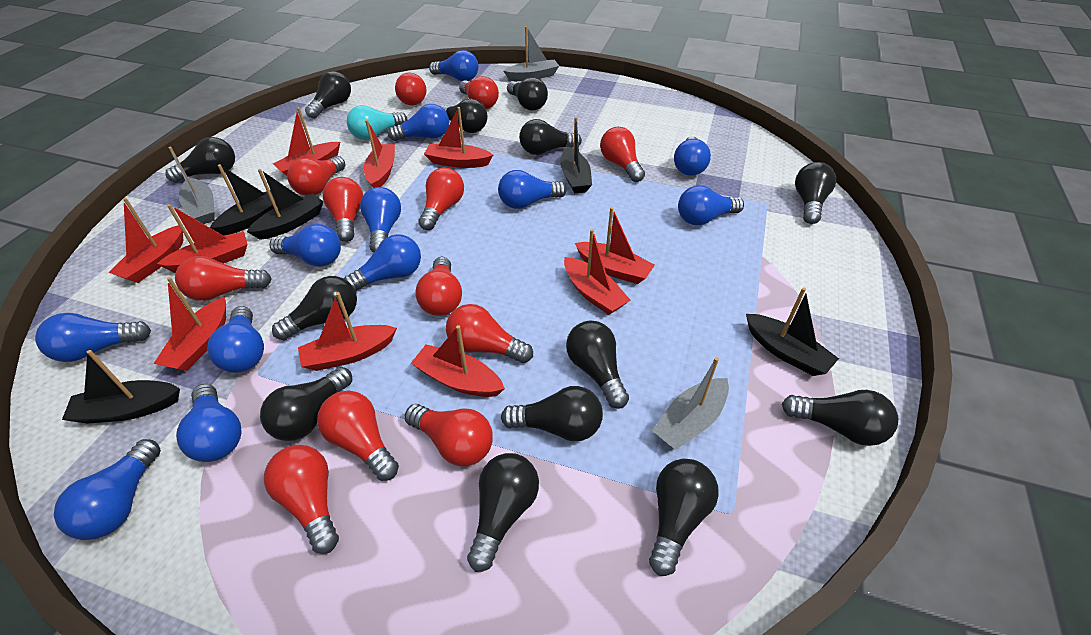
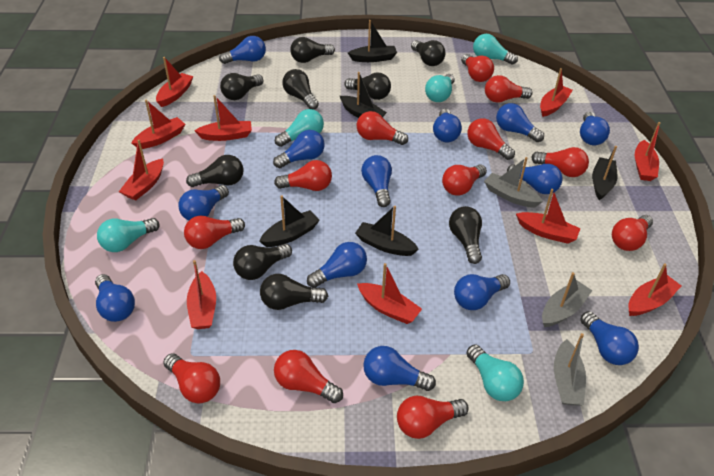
black light bulb: 13 -> 9
blue light bulb: 12 -> 13
turquoise light bulb: 1 -> 5

